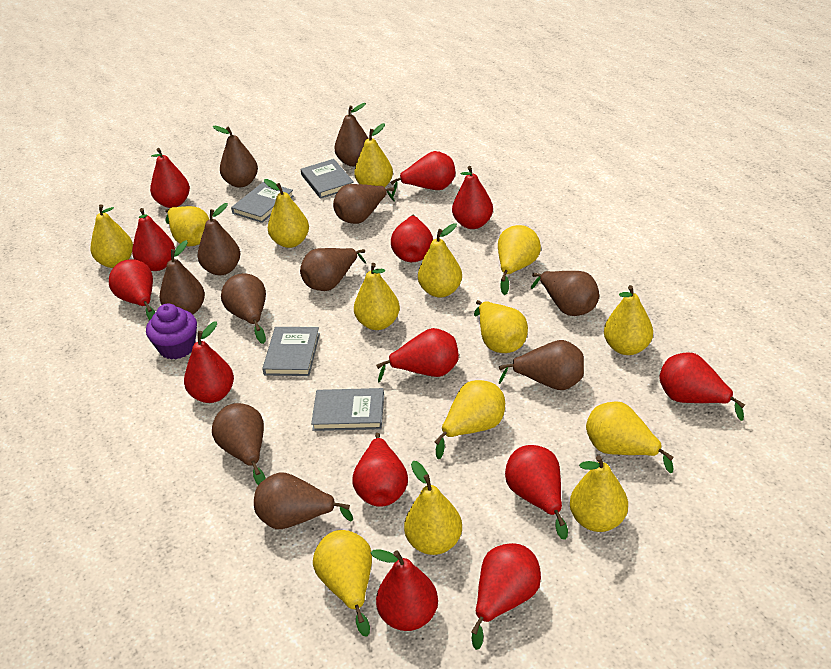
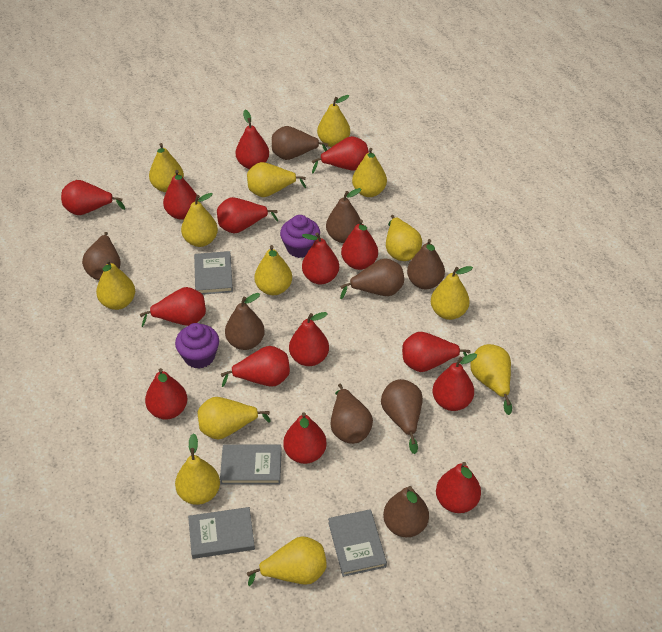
brown pear: 11 -> 9
purple cupcake: 1 -> 2
red pear: 13 -> 15
yellow pear: 14 -> 13

